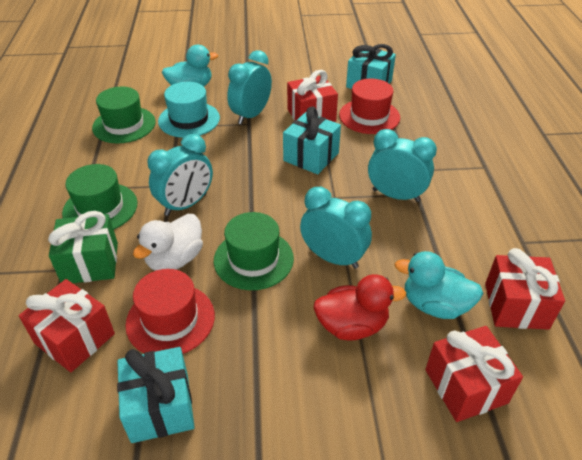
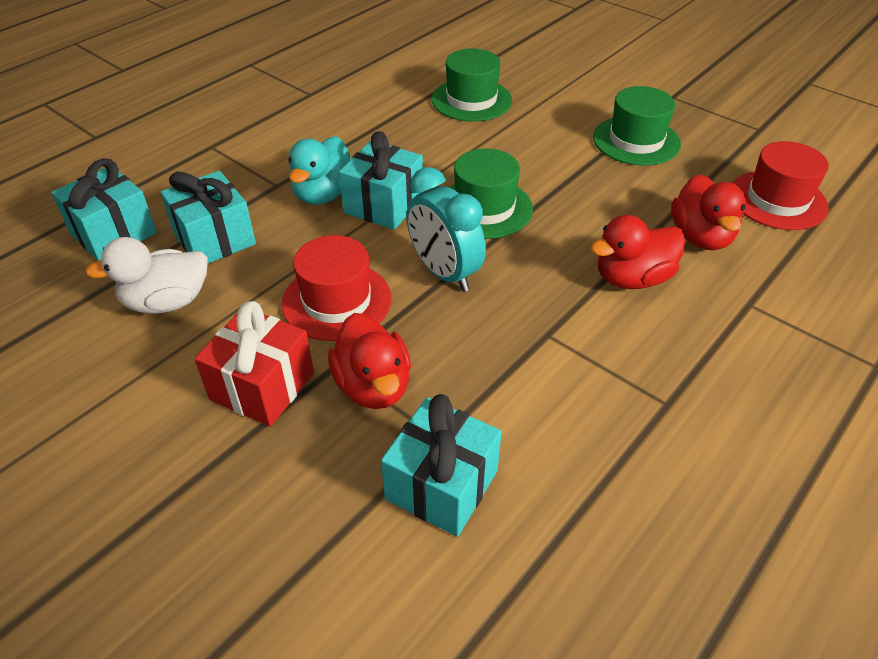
green gift: 1 -> 0
red duck: 1 -> 3
red gift: 4 -> 1
turquoise clock: 4 -> 1
turquoise duck: 2 -> 1
turquoise gift: 3 -> 4
turquoise hat: 1 -> 0

